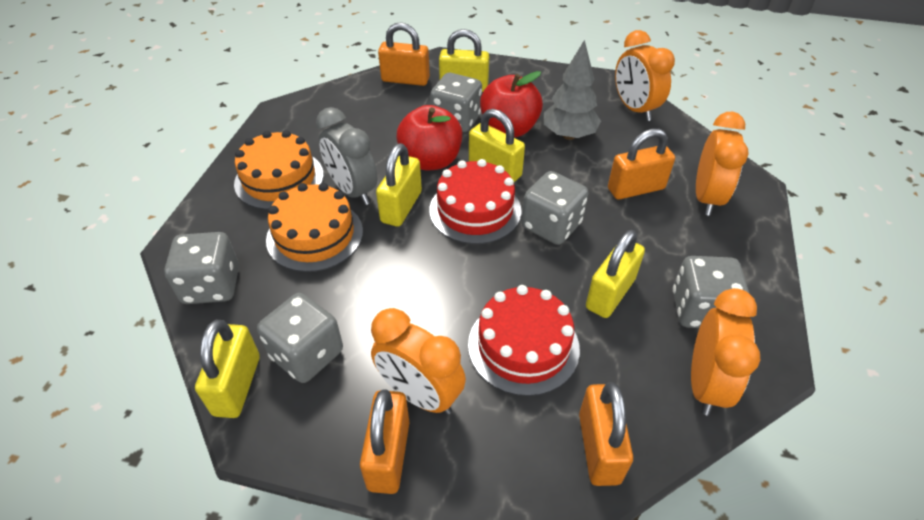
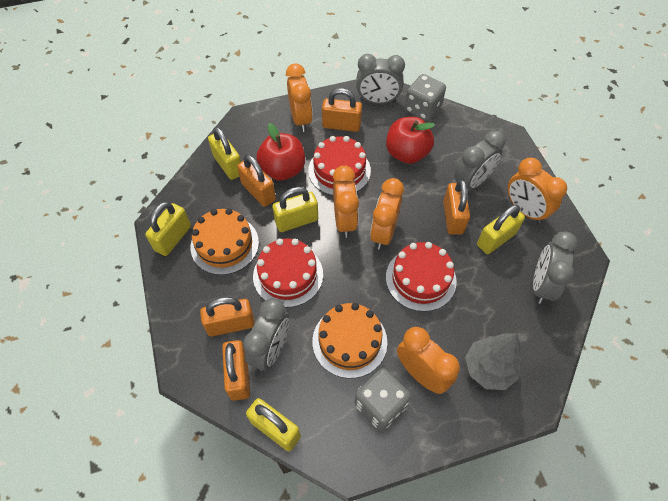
grey clock: 1 -> 4
grey dice: 5 -> 2
orange clock: 4 -> 5
orange padlock: 4 -> 5
red cake: 2 -> 3

